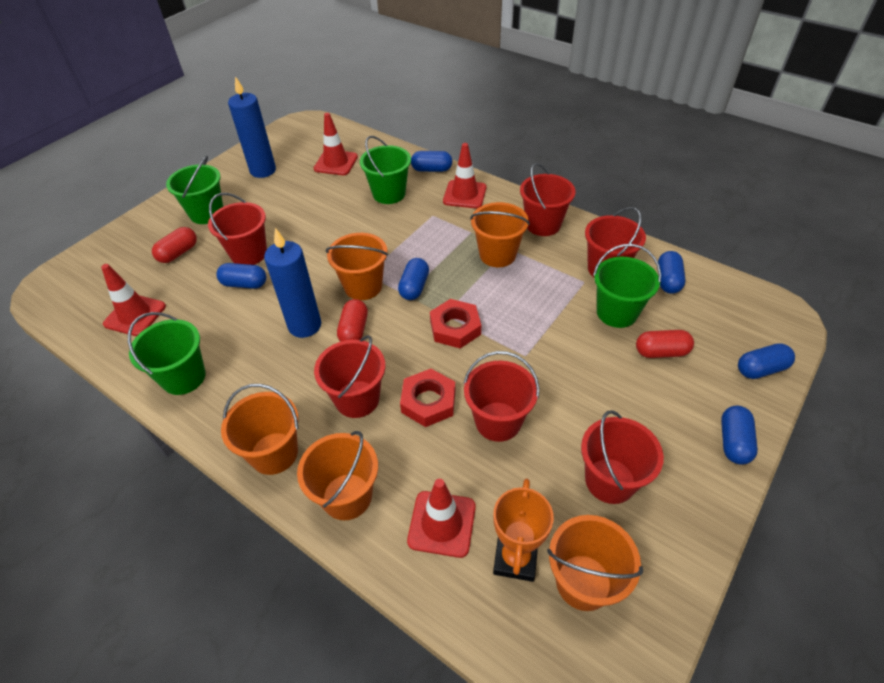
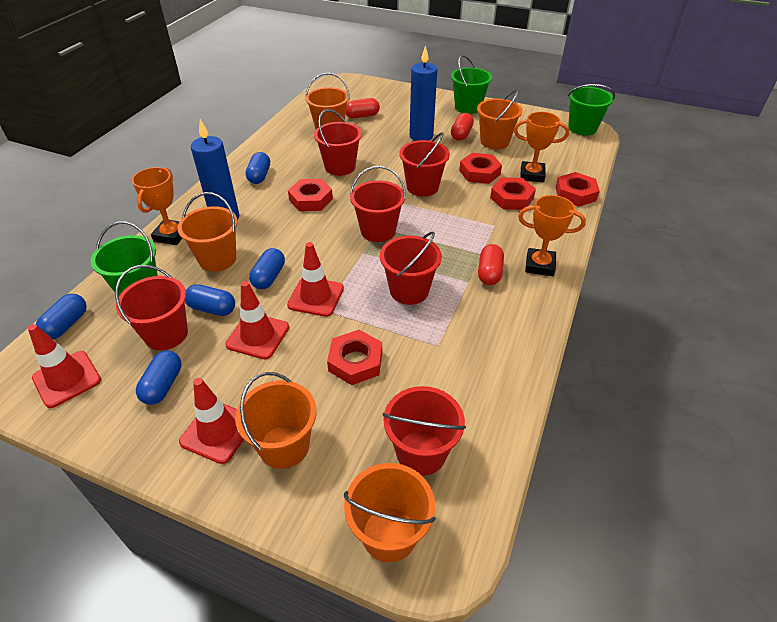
blue capsule: 6 -> 5
green bucket: 4 -> 3
orange trophy: 1 -> 3
red nut: 2 -> 5

